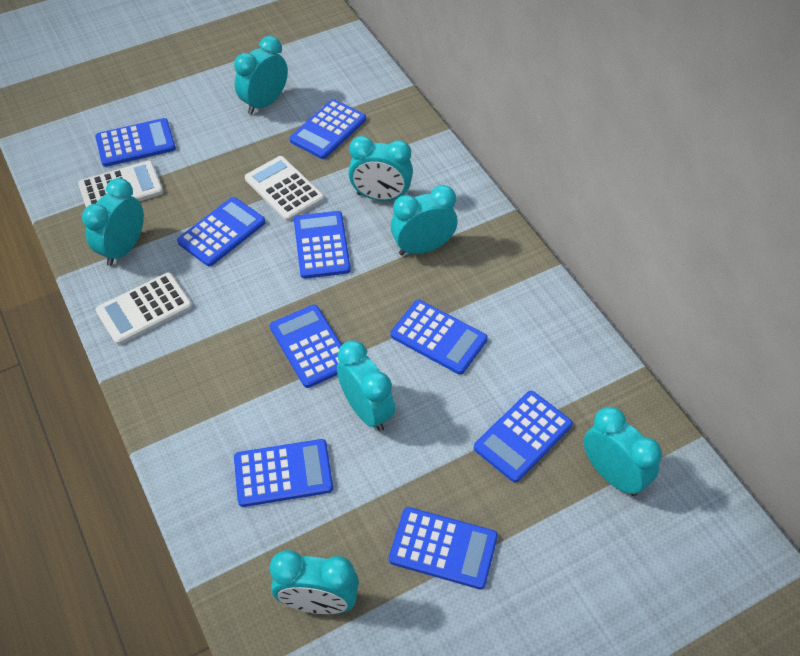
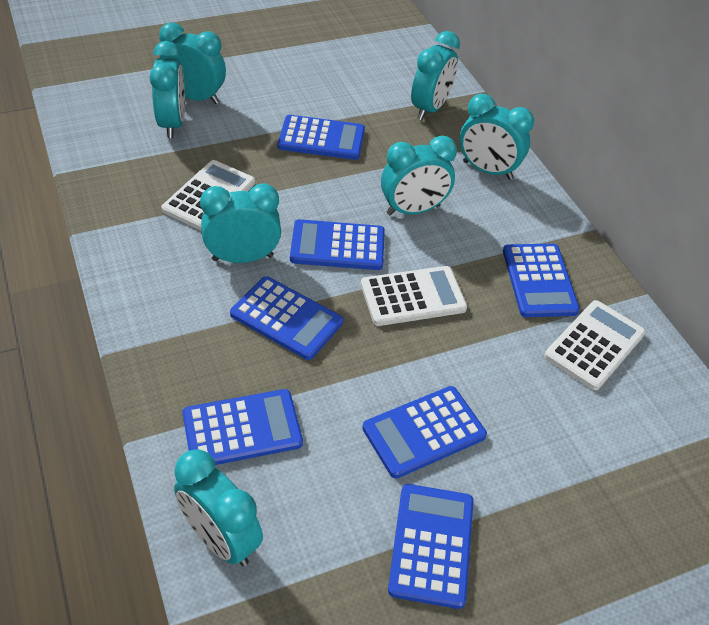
blue calculator: 9 -> 7

